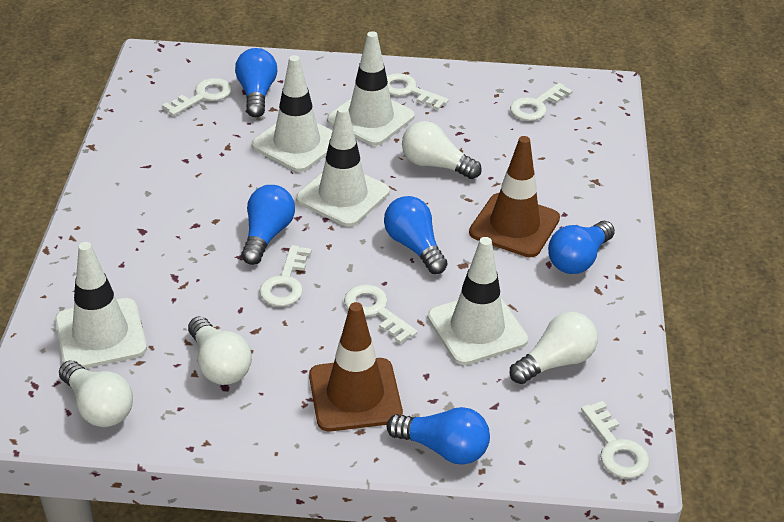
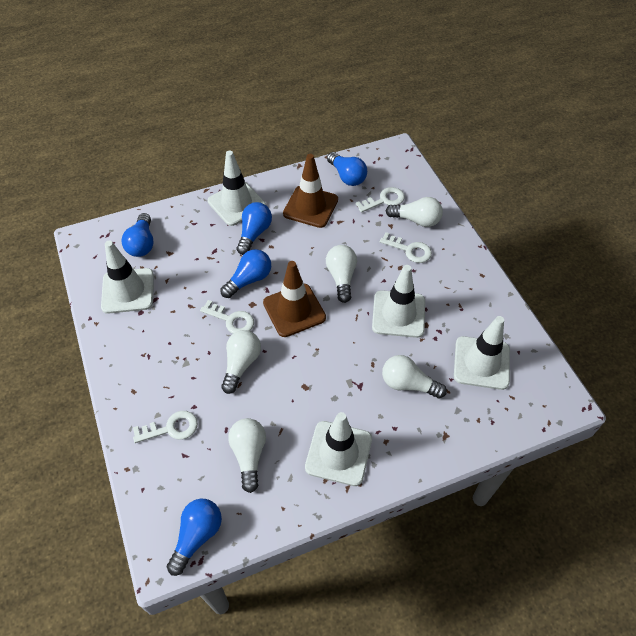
white key: 6 -> 4
white light bulb: 4 -> 5

